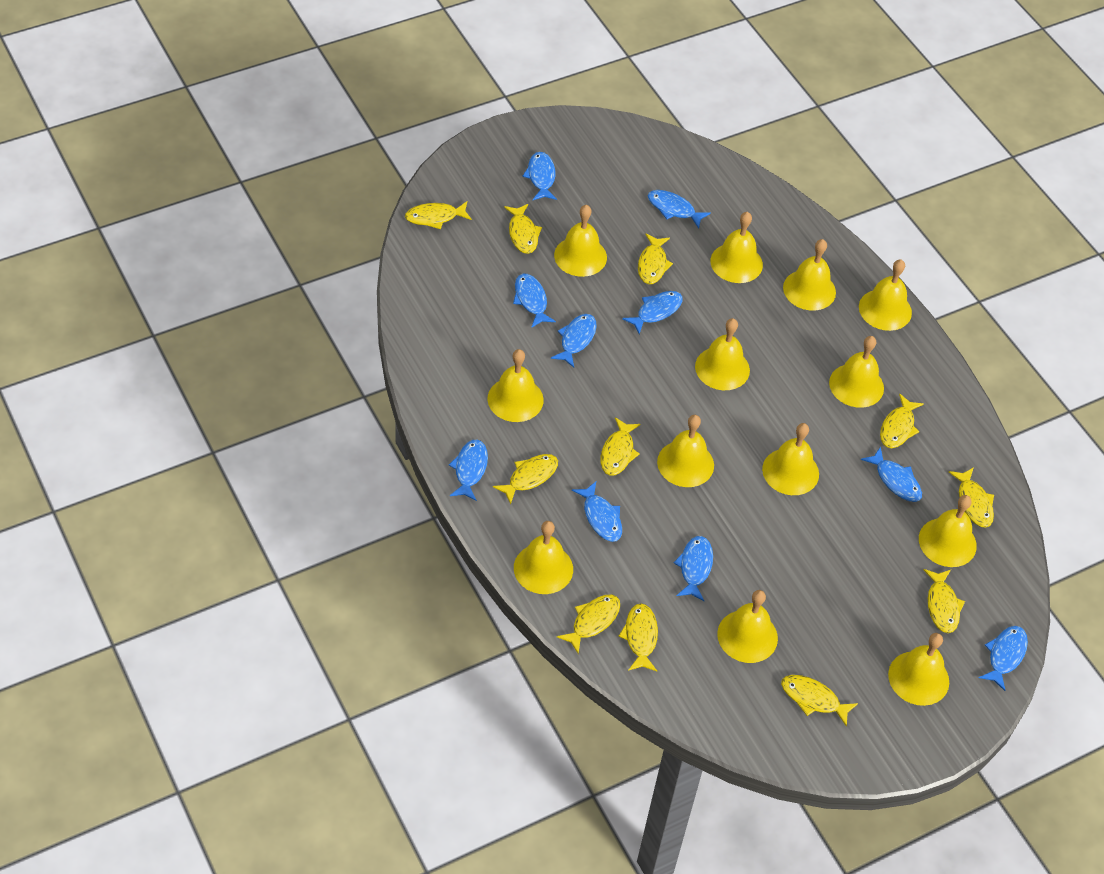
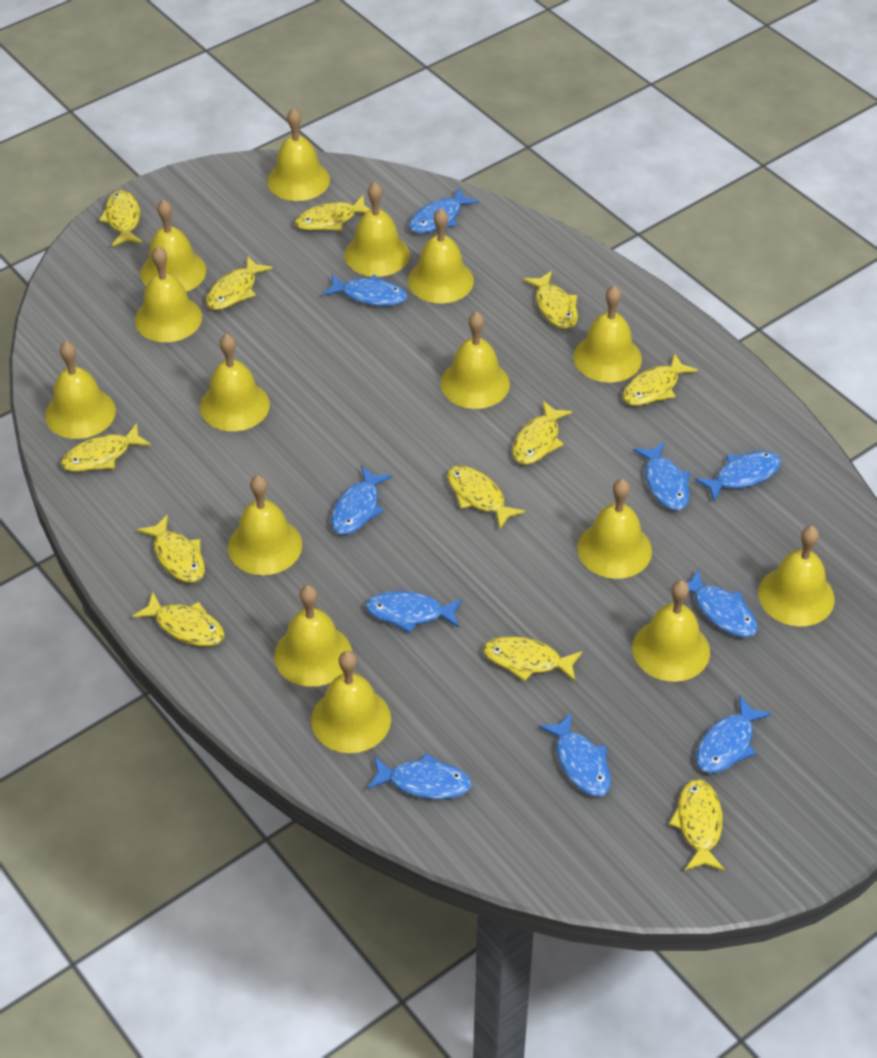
yellow bell: 13 -> 15
yellow fish: 11 -> 12

